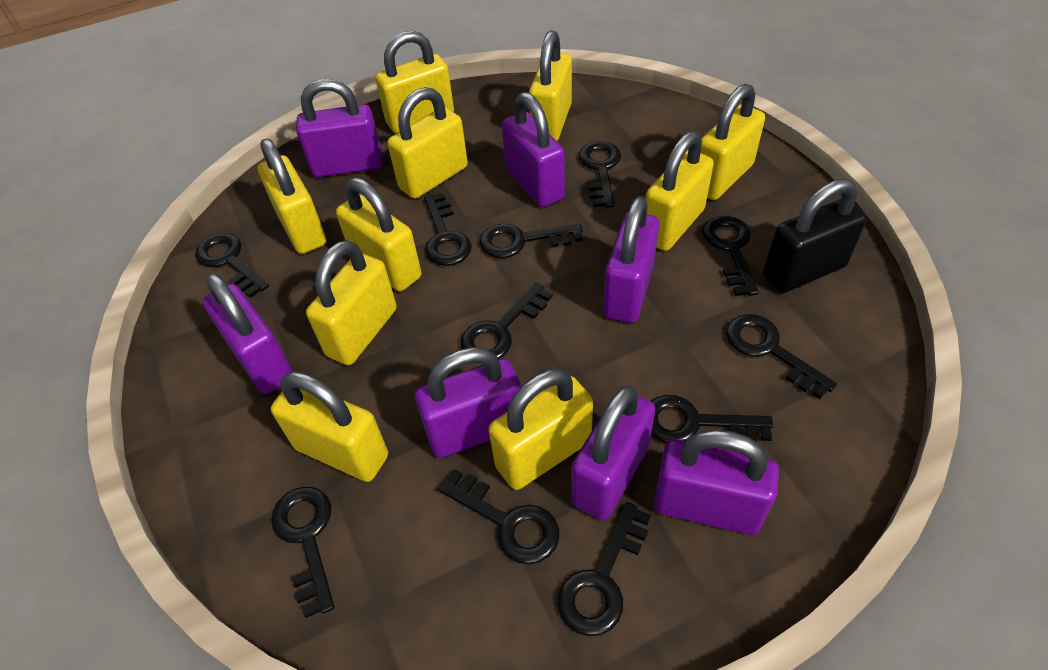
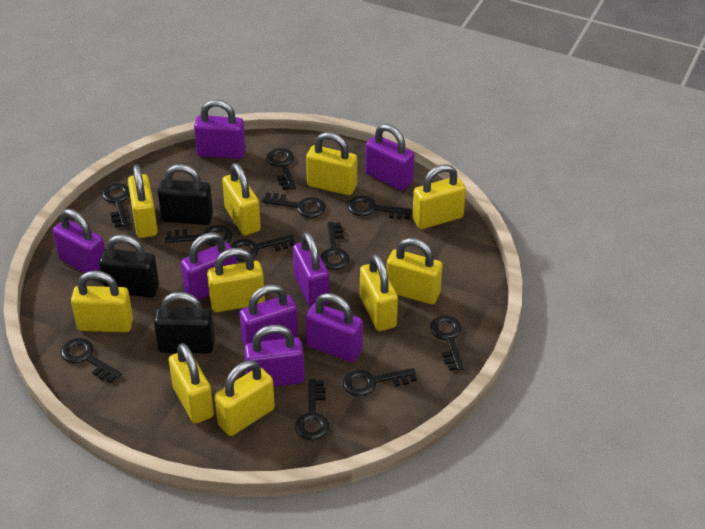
black padlock: 1 -> 3
purple padlock: 7 -> 8

